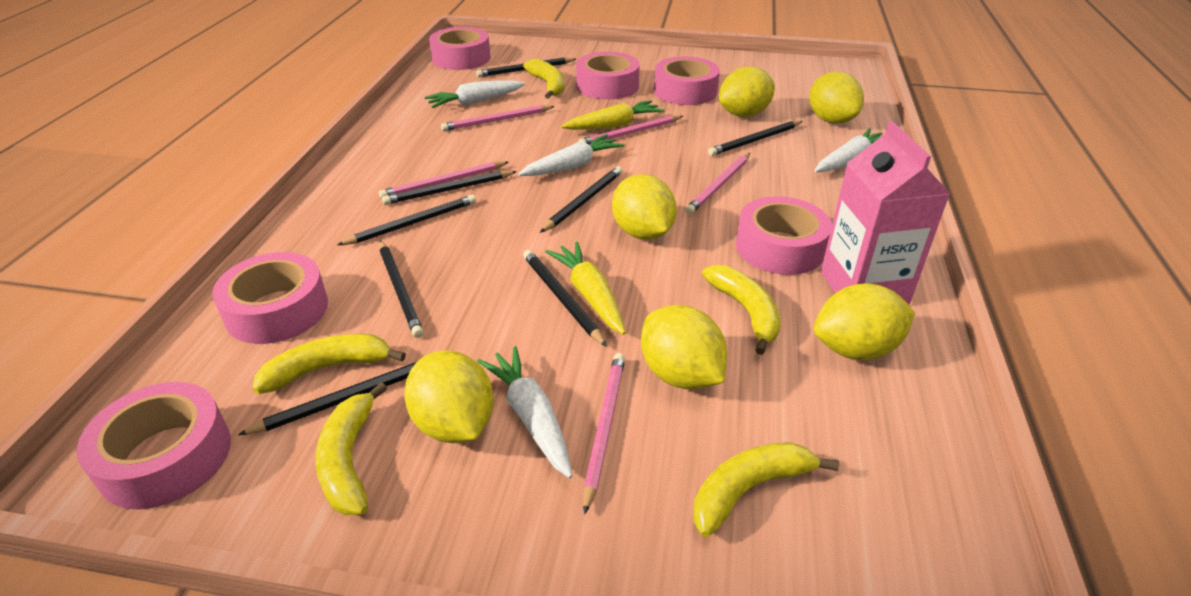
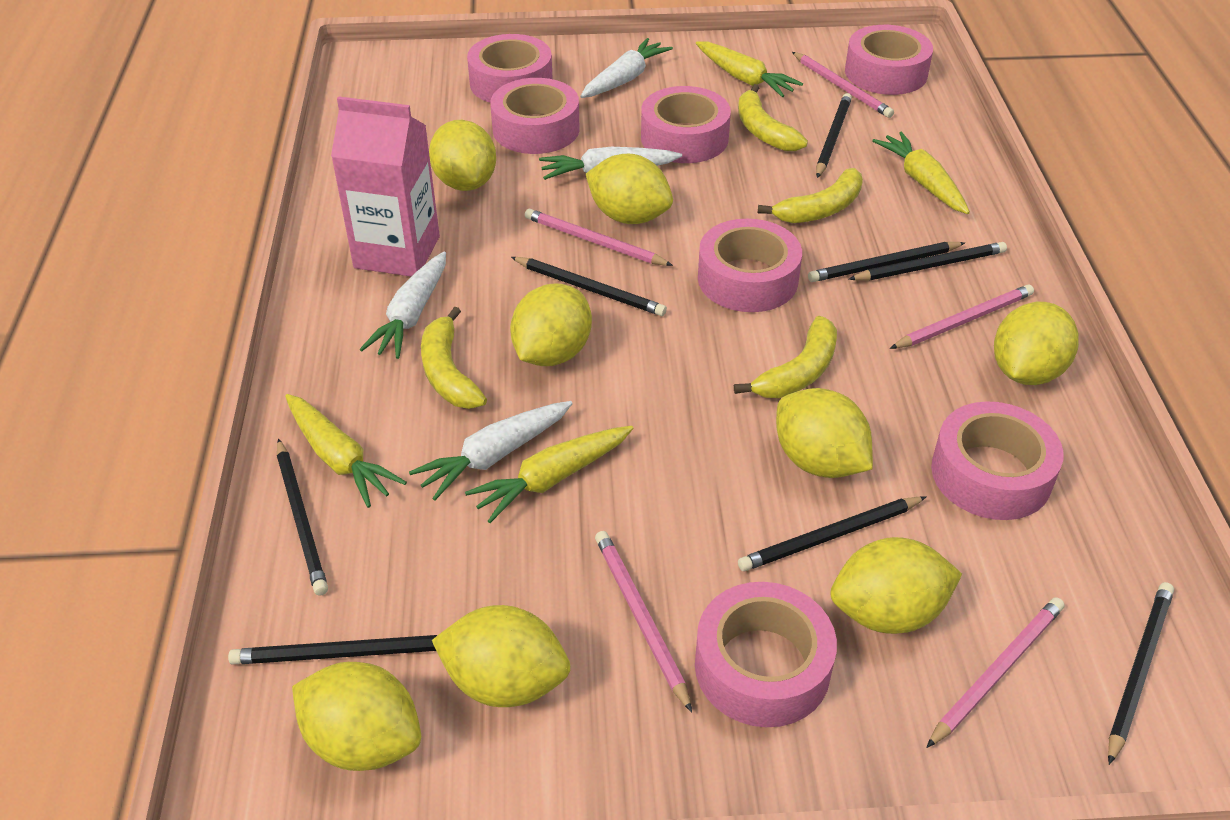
pink tape: 6 -> 7
yellow banana: 5 -> 4
yellow carrot: 2 -> 4
yellow lemon: 6 -> 8

